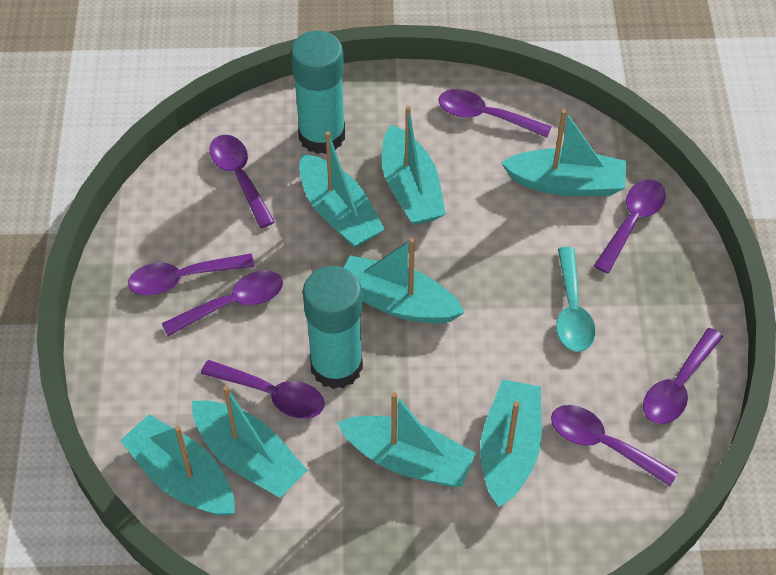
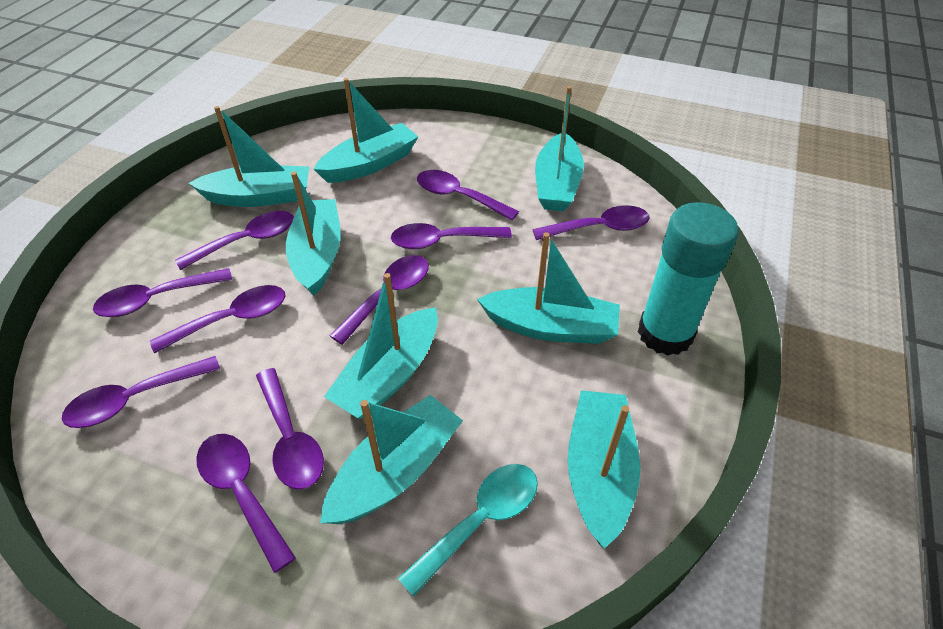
purple spoon: 8 -> 10
turquoise glue stick: 2 -> 1

